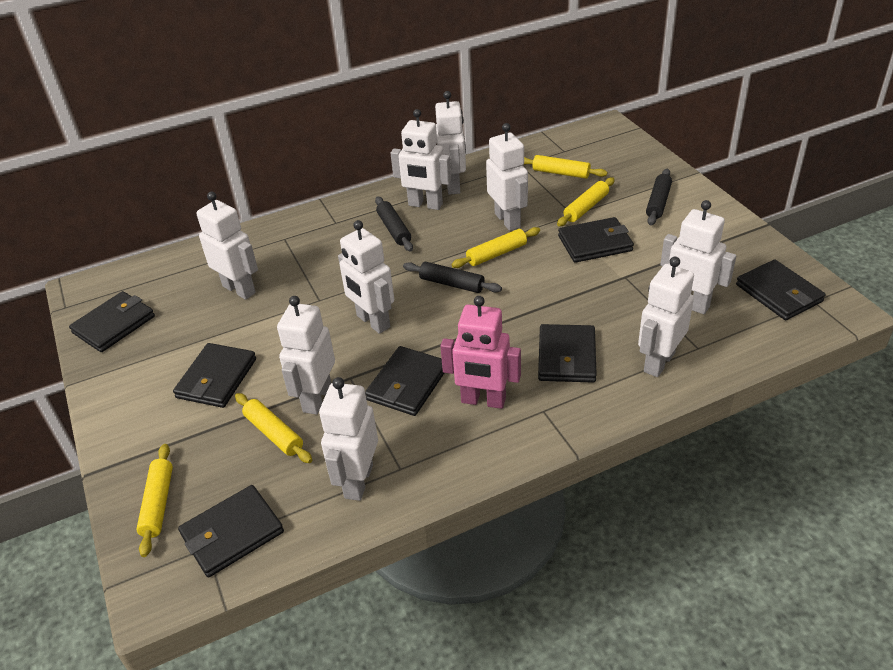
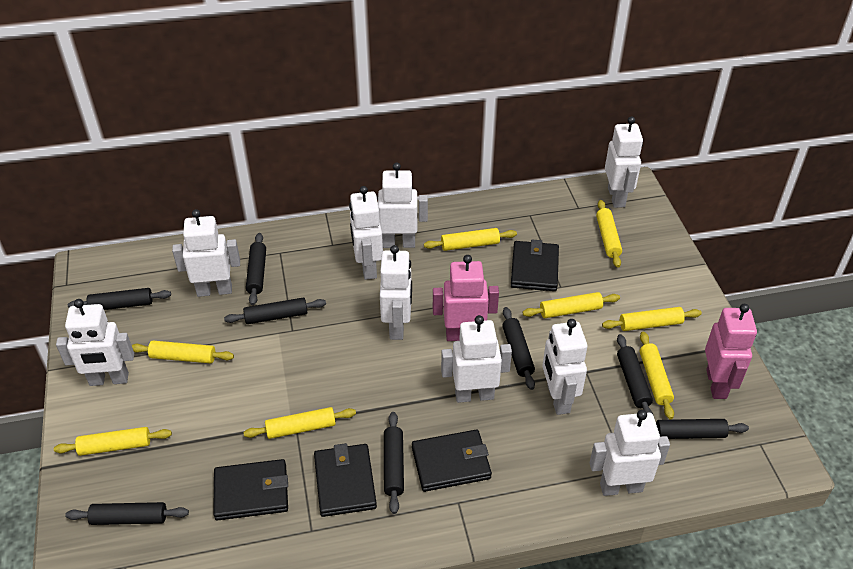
black rolling pin: 3 -> 8
black wallet: 7 -> 4
pink robot: 1 -> 2
yellow rolling pin: 5 -> 8

